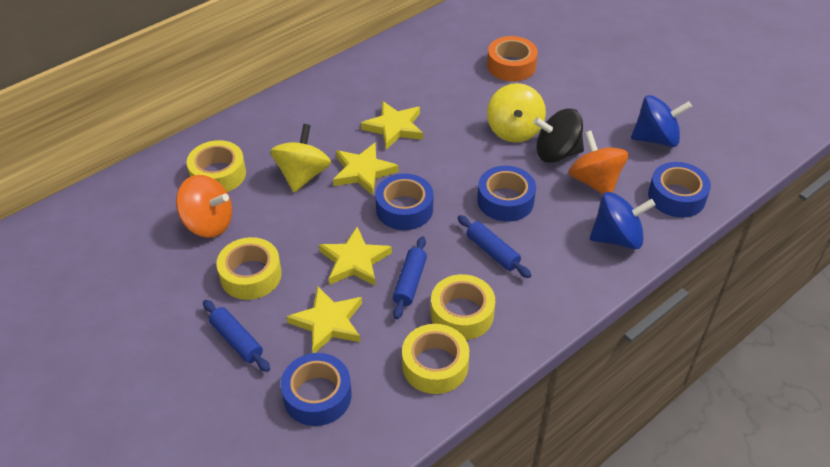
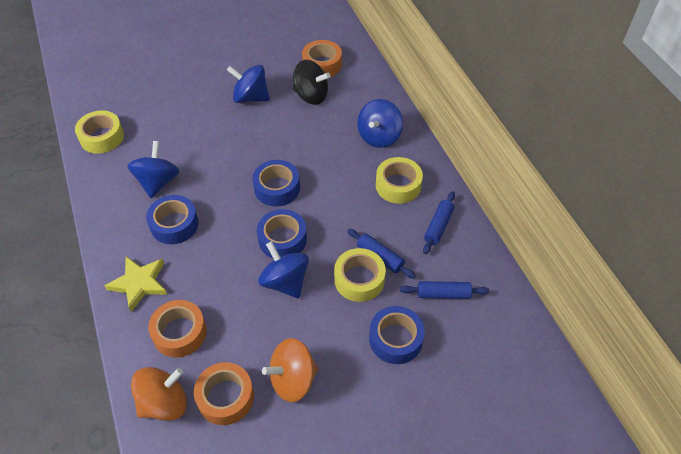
blue spinning top: 2 -> 4
orange tape: 1 -> 3
yellow spinning top: 2 -> 0
yellow star: 4 -> 1
yellow tape: 4 -> 3

